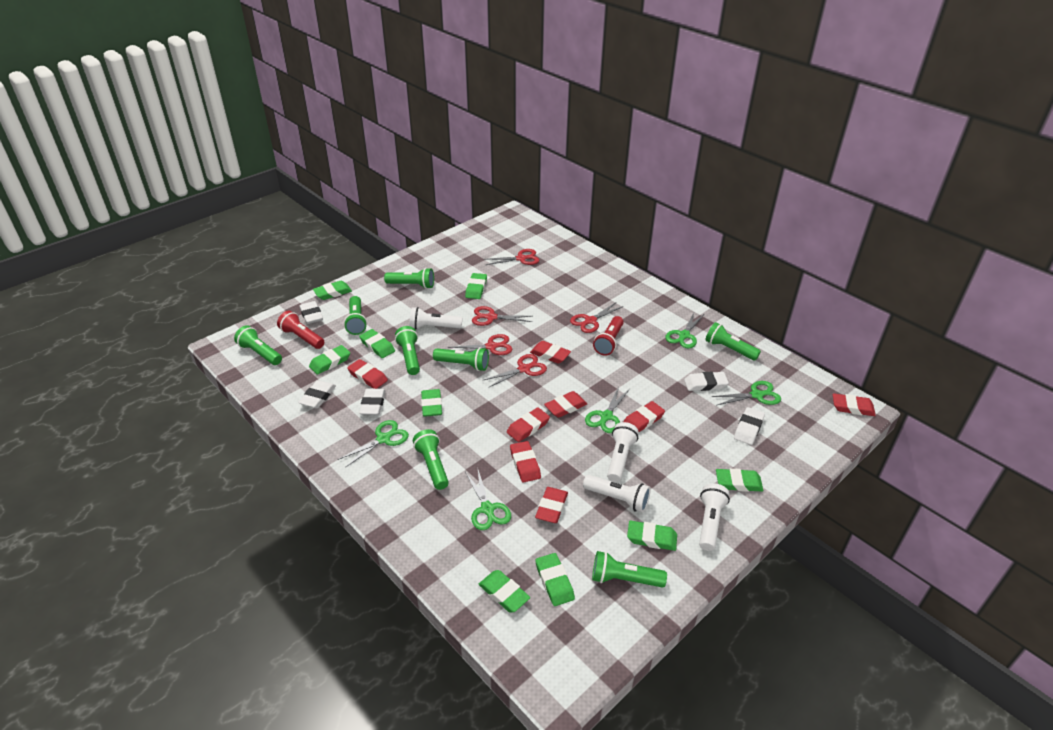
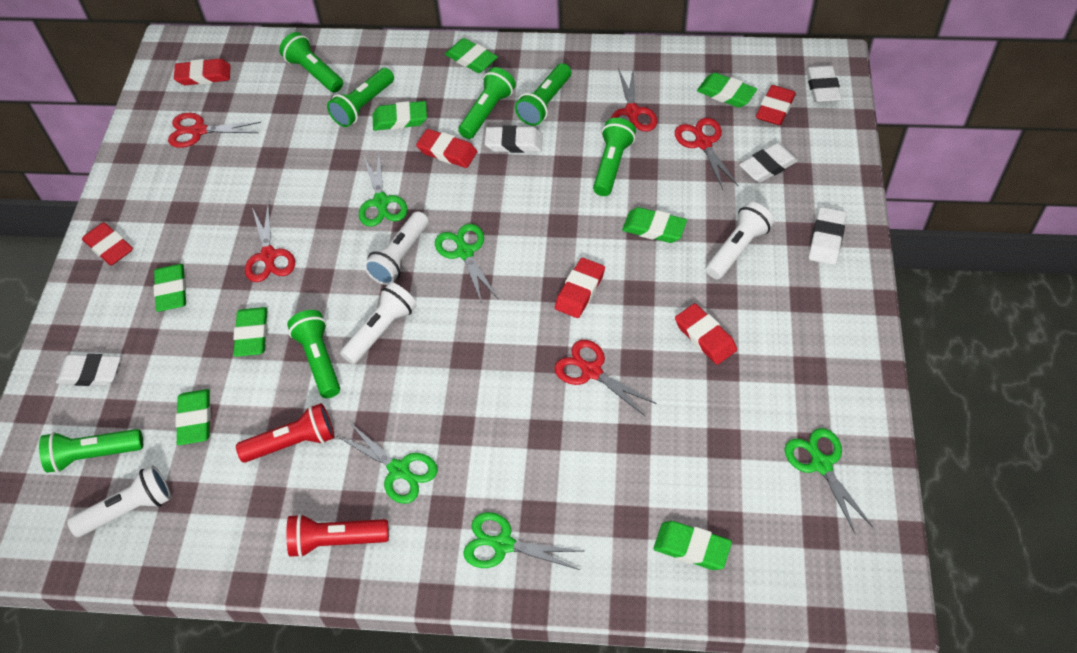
green eraser: 9 -> 8
green flashlight: 8 -> 7
red eraser: 8 -> 6

